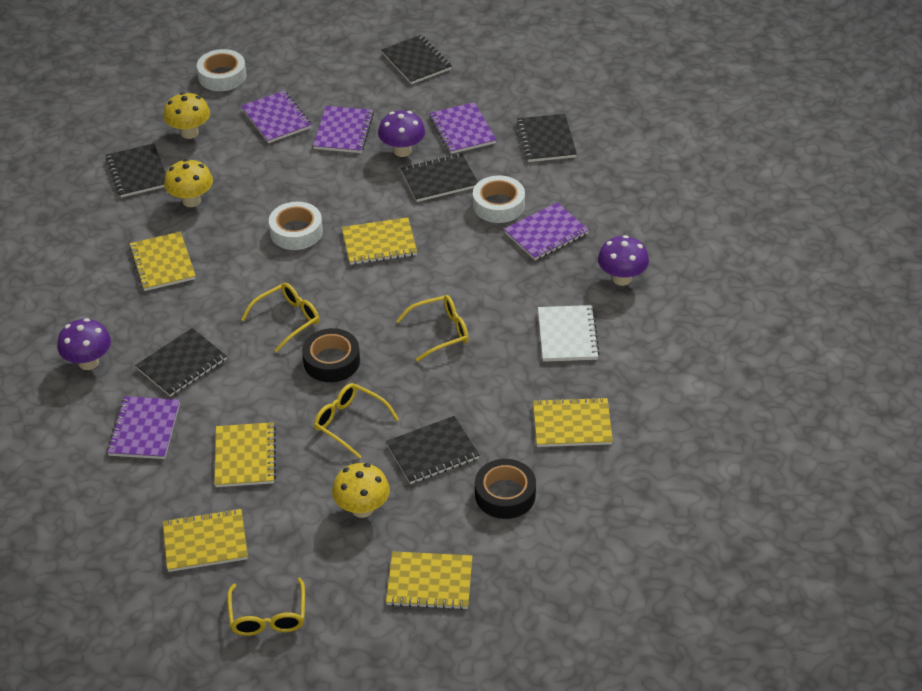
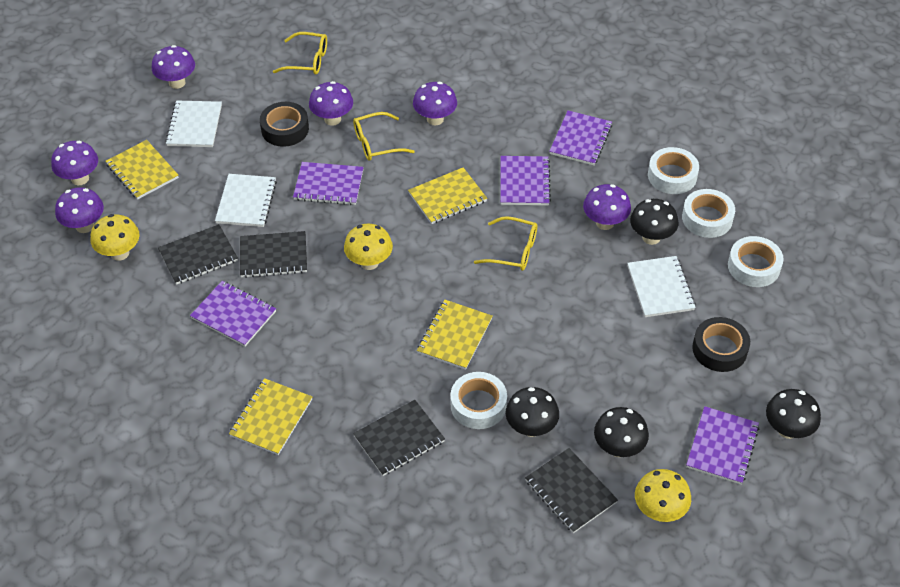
black mushroom: 0 -> 4
black notebook: 6 -> 4
purple mushroom: 3 -> 6
white notebook: 1 -> 3
white tape: 3 -> 4
yellow glasses: 4 -> 3
yellow notebook: 6 -> 4

